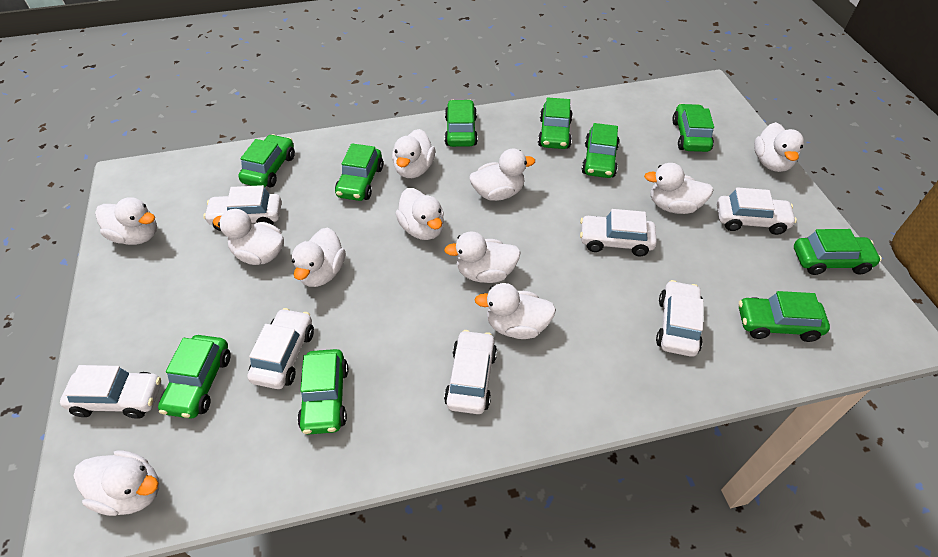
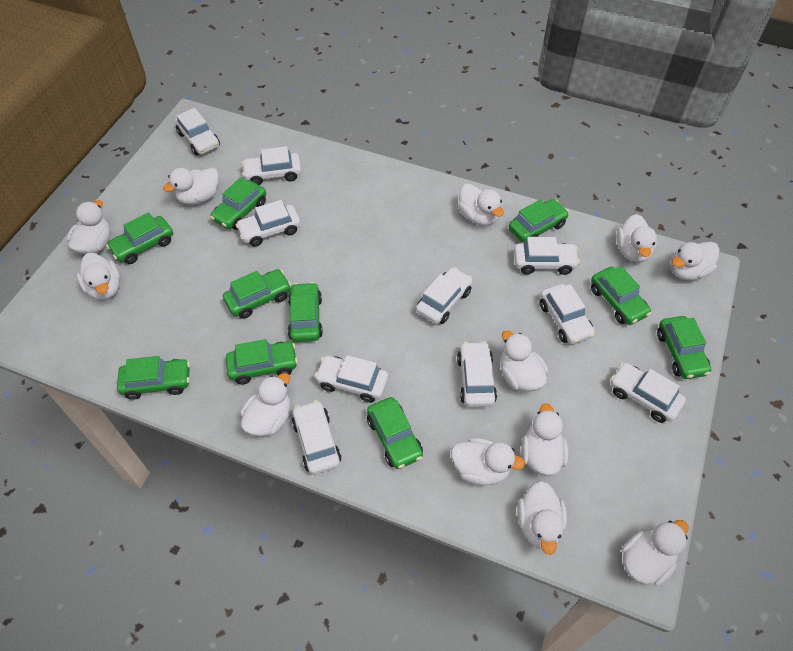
white car: 7 -> 10
white duck: 11 -> 12

